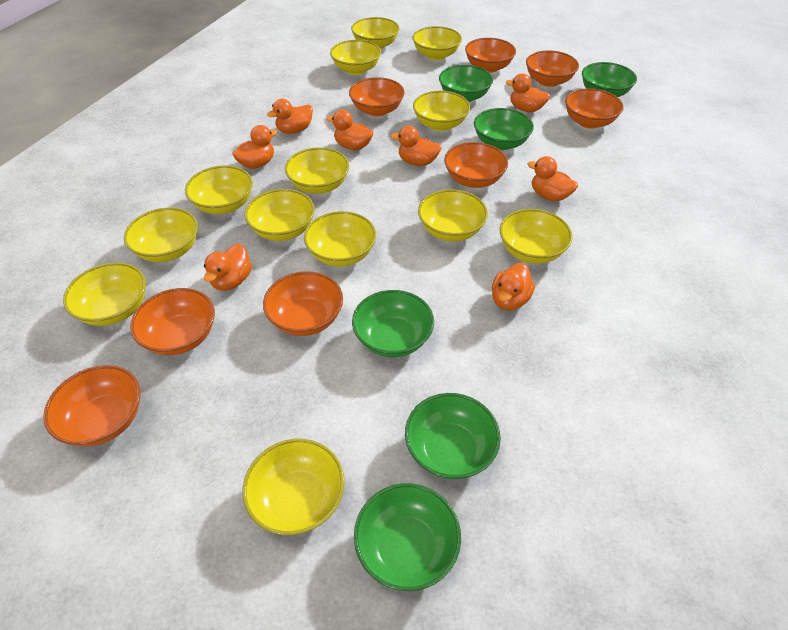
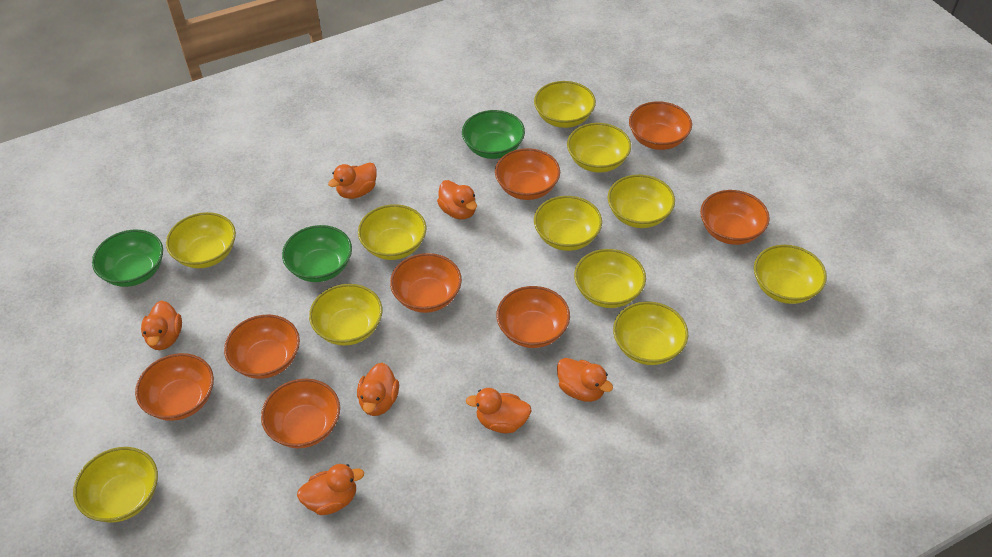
green bowl: 6 -> 3
orange duck: 8 -> 7
yellow bowl: 13 -> 11

